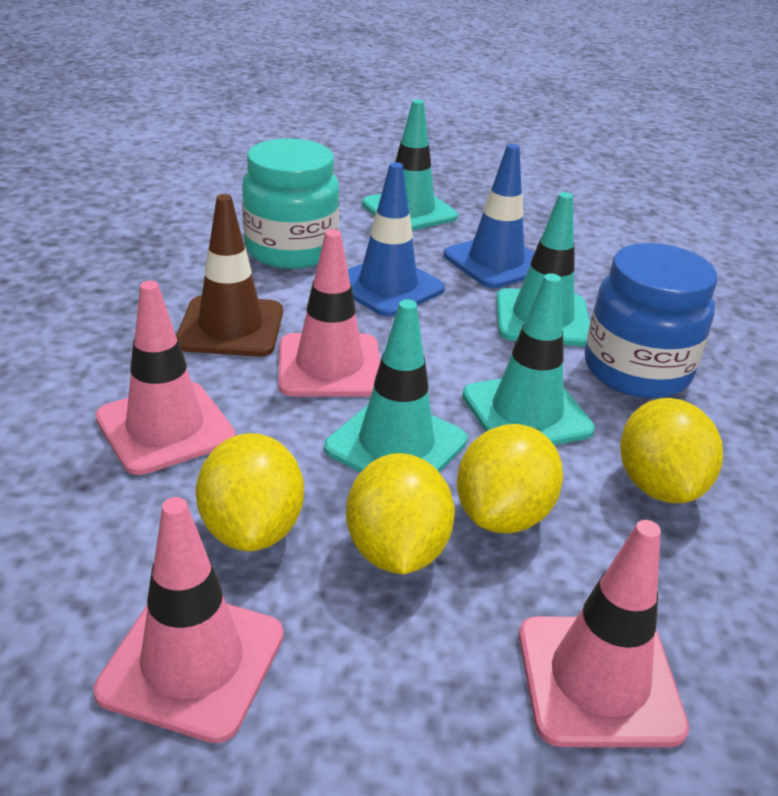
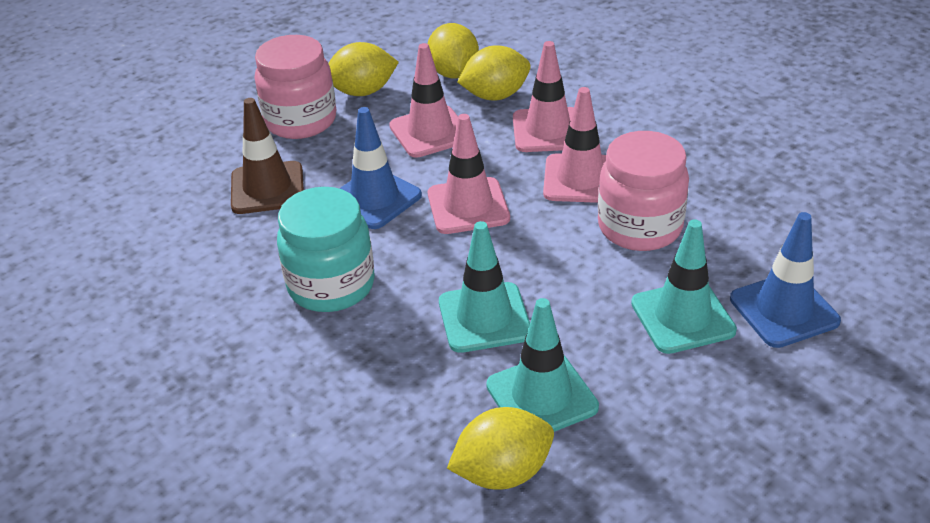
blue jar: 1 -> 0
pink jar: 0 -> 2
turquoise traffic cone: 4 -> 3

